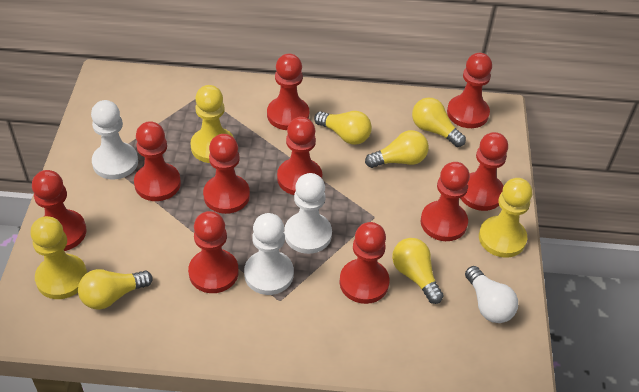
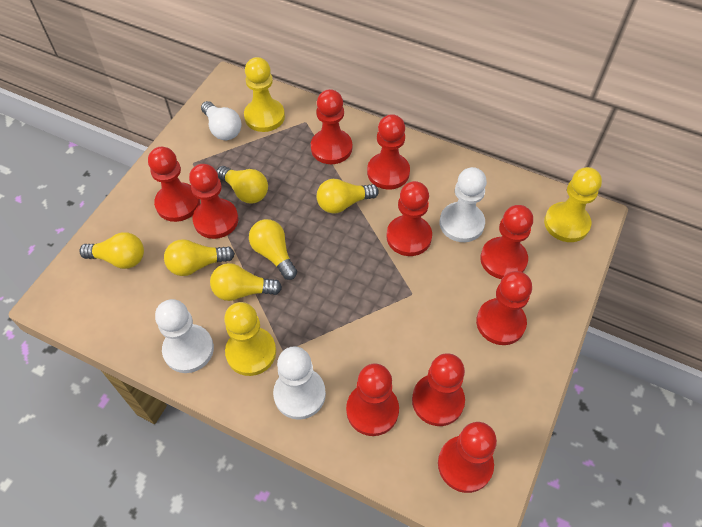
yellow light bulb: 5 -> 6

